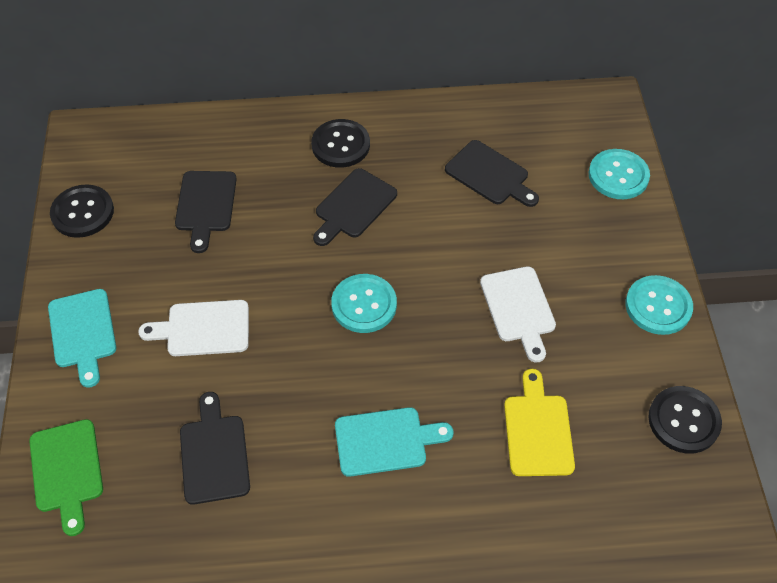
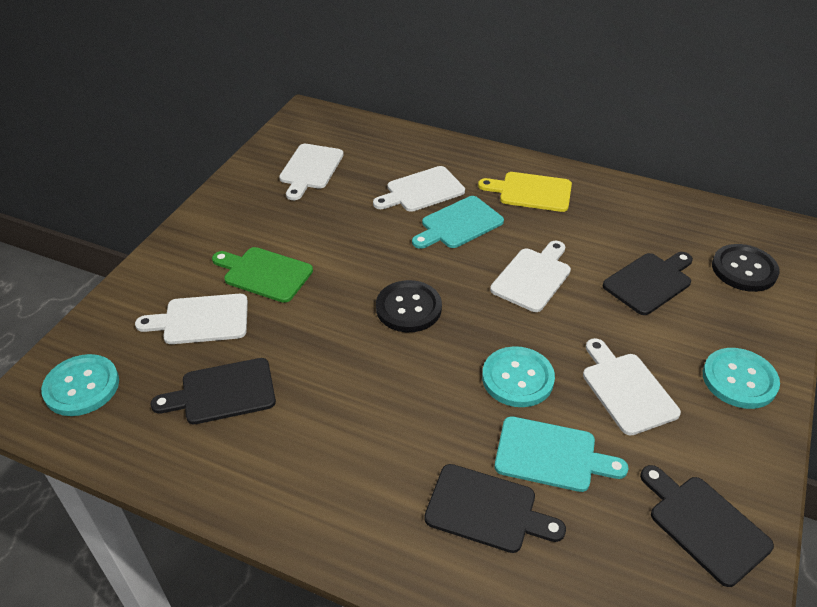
black button: 3 -> 2
white cutting board: 2 -> 5

